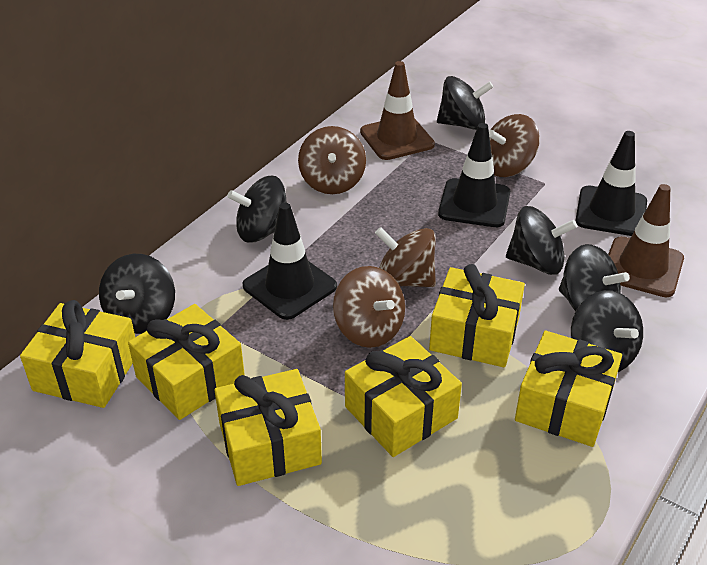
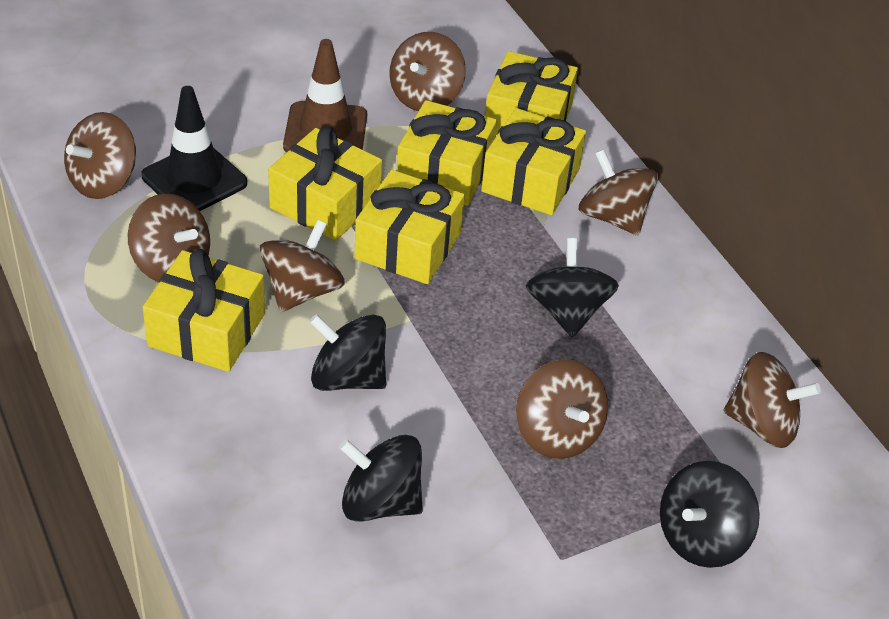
black spinning top: 6 -> 4
black traffic cone: 3 -> 1
brown spinning top: 4 -> 7
brown traffic cone: 2 -> 1

